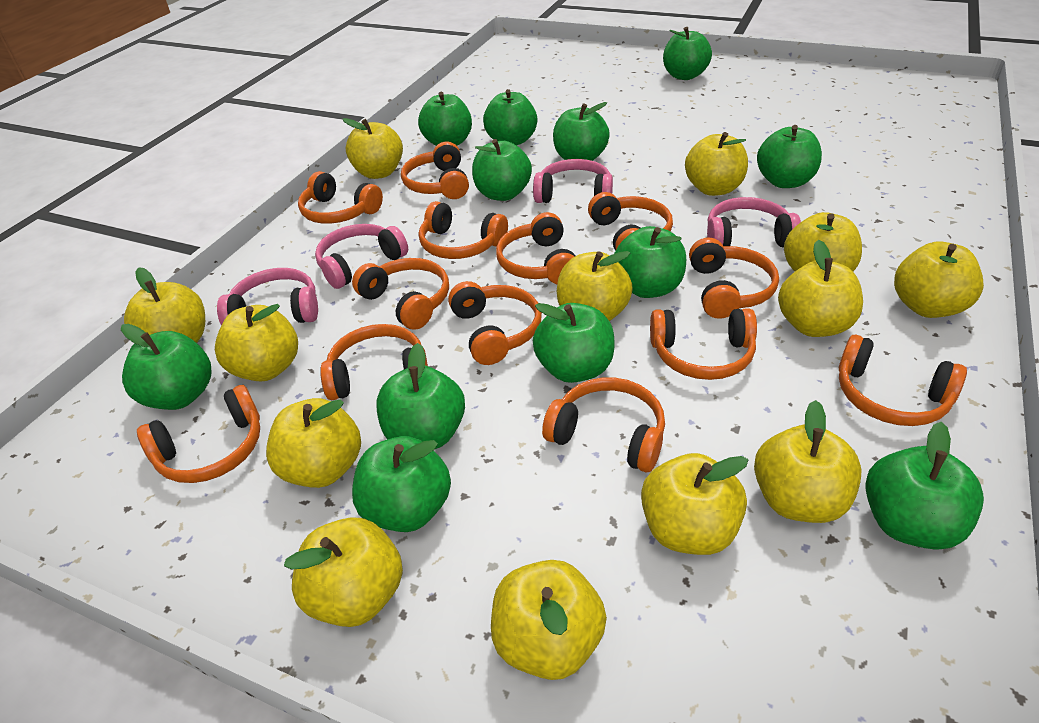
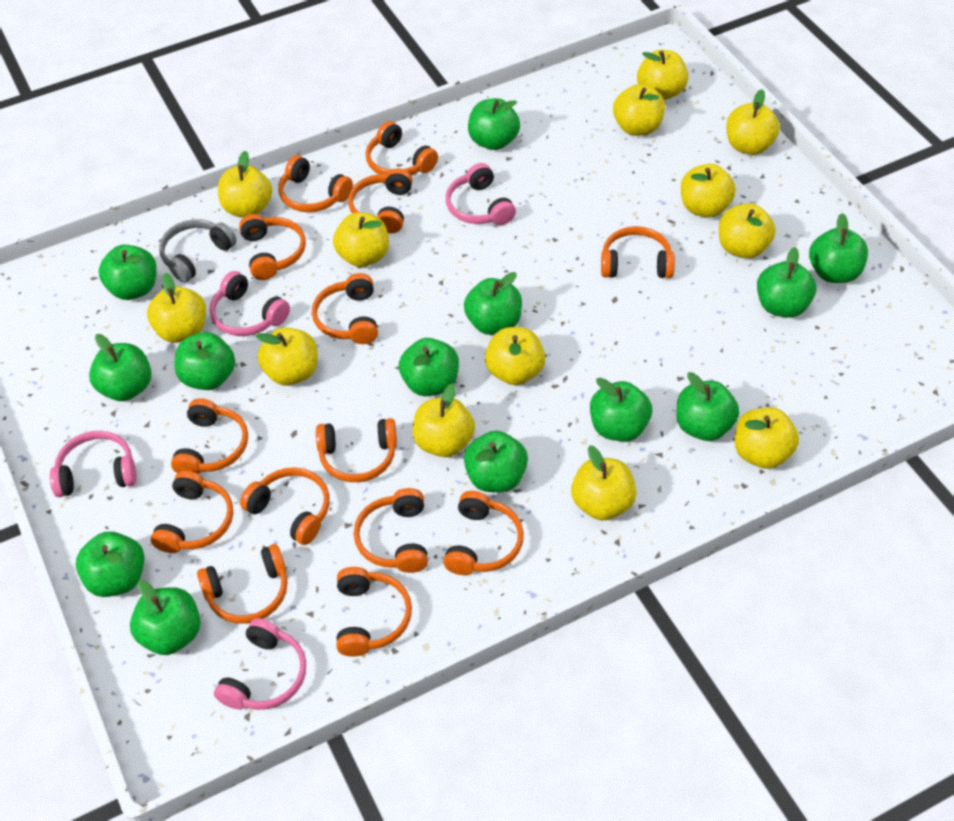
green apple: 12 -> 13
grey headphones: 0 -> 1
orange headphones: 13 -> 14

